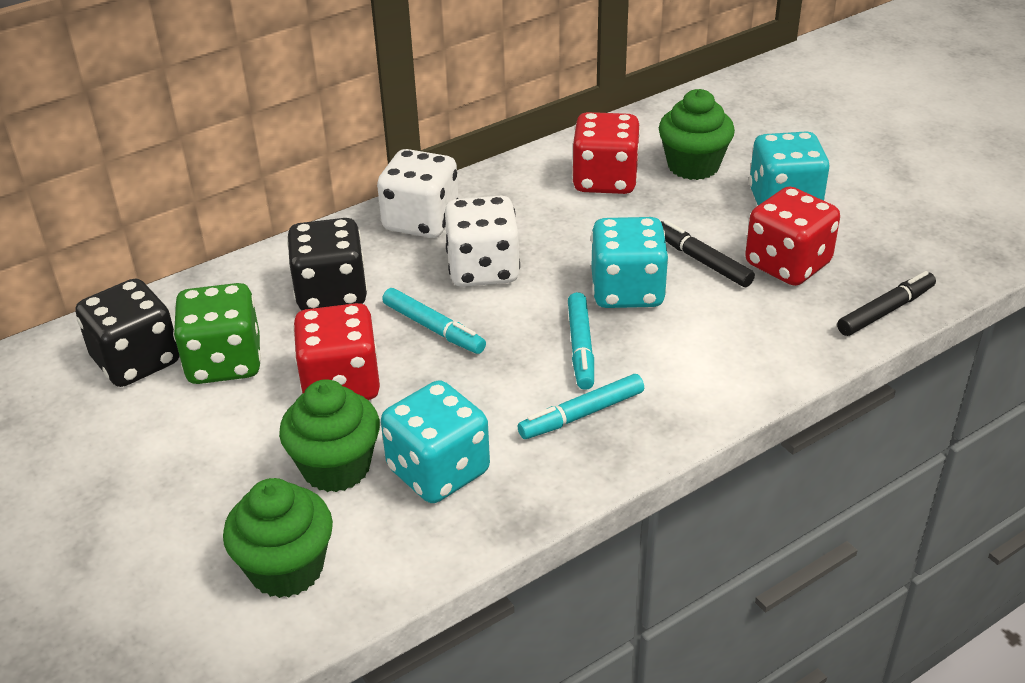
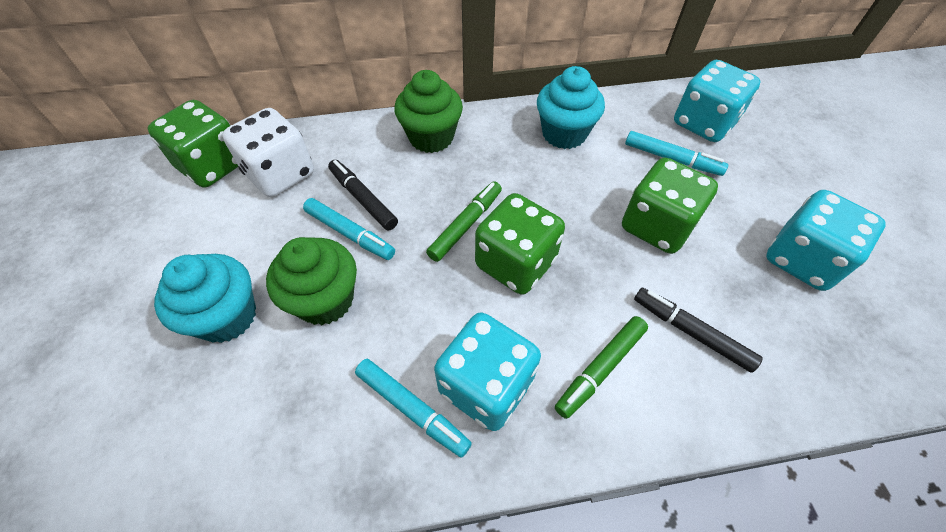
black dice: 2 -> 0
green cupcake: 3 -> 2
green dice: 1 -> 3
green marker: 0 -> 2
red dice: 3 -> 0
turquoise cupcake: 0 -> 2
white dice: 2 -> 1

